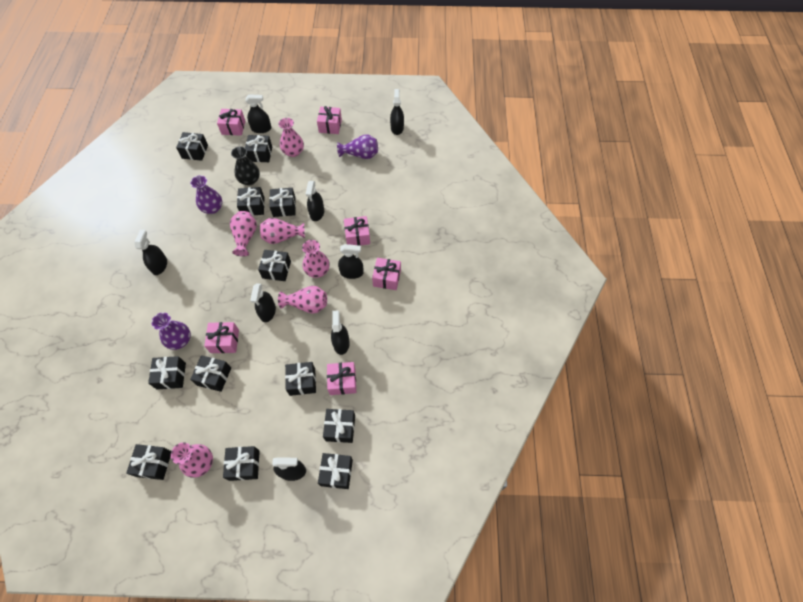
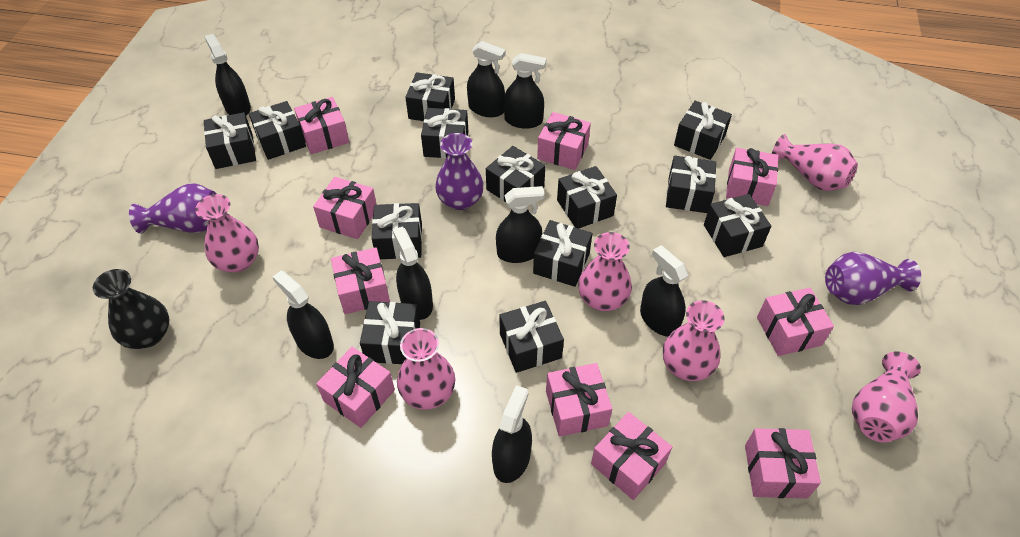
black gift: 12 -> 13
pink gift: 6 -> 10

